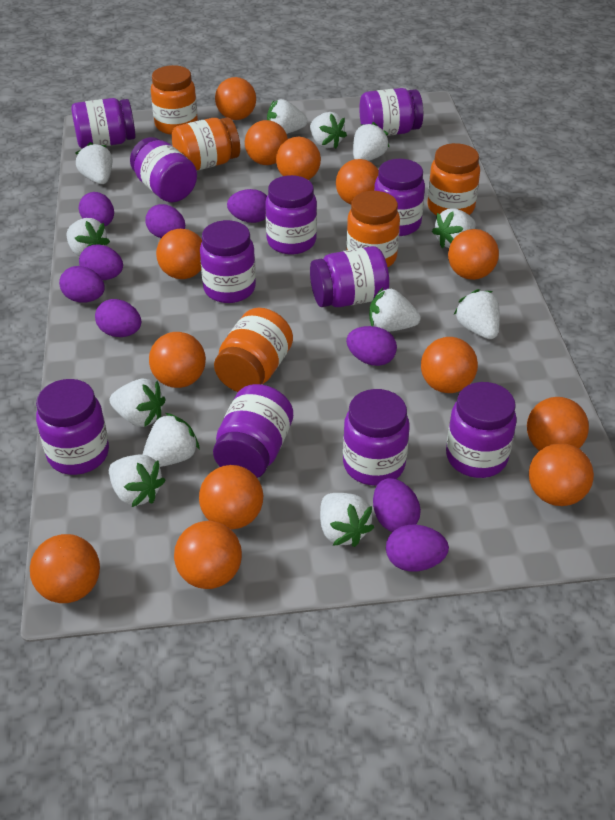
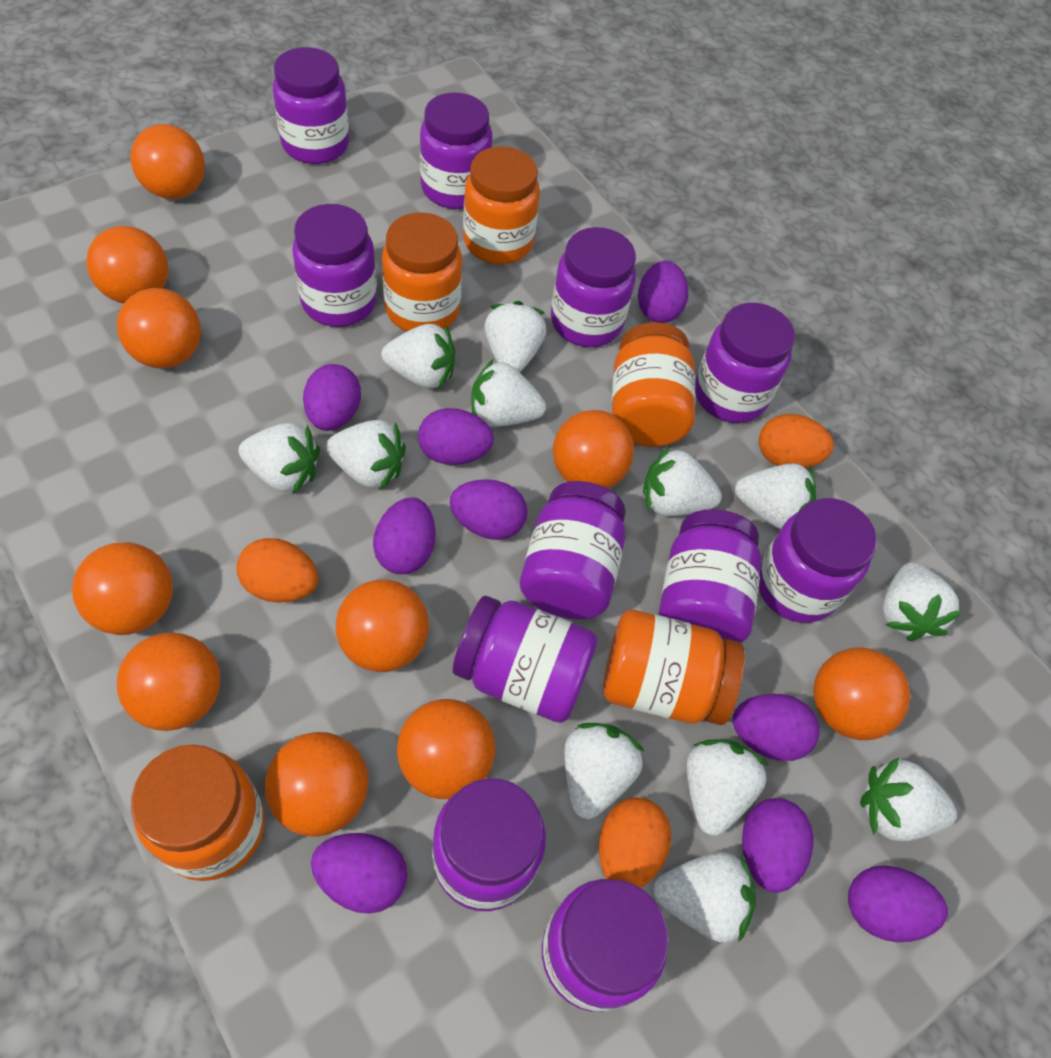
orange ball: 13 -> 10
orange egg: 0 -> 3

